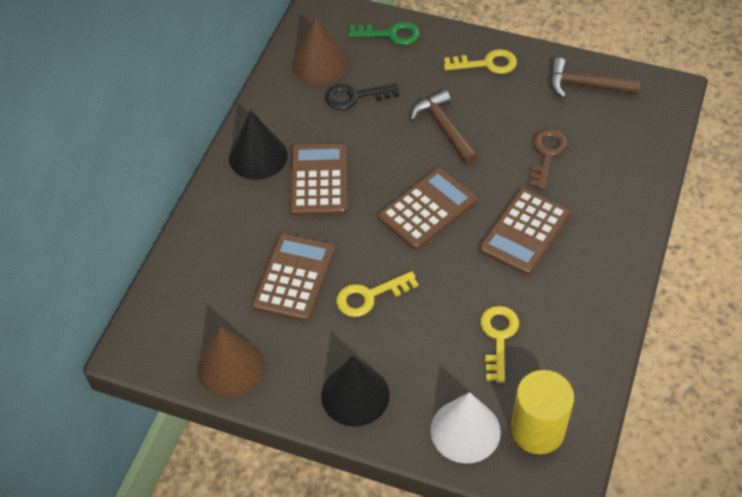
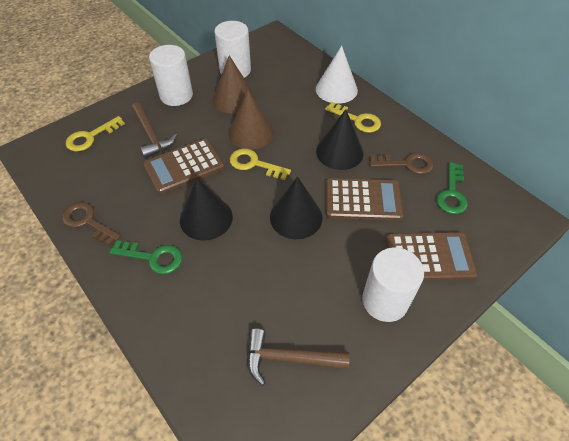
black cone: 2 -> 3
black key: 1 -> 0
brown calculator: 4 -> 3
brown key: 1 -> 2
green key: 1 -> 2
white cylinder: 0 -> 3
yellow cylinder: 1 -> 0

